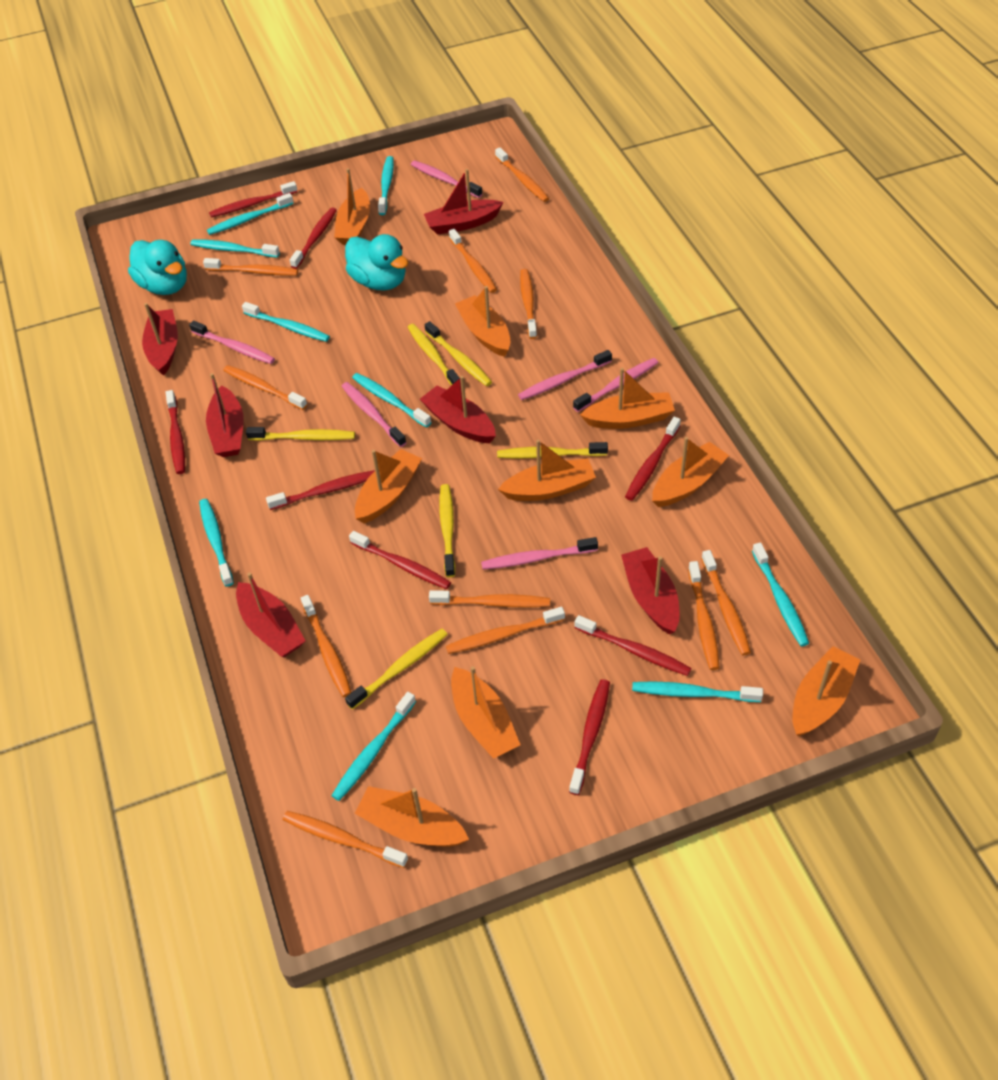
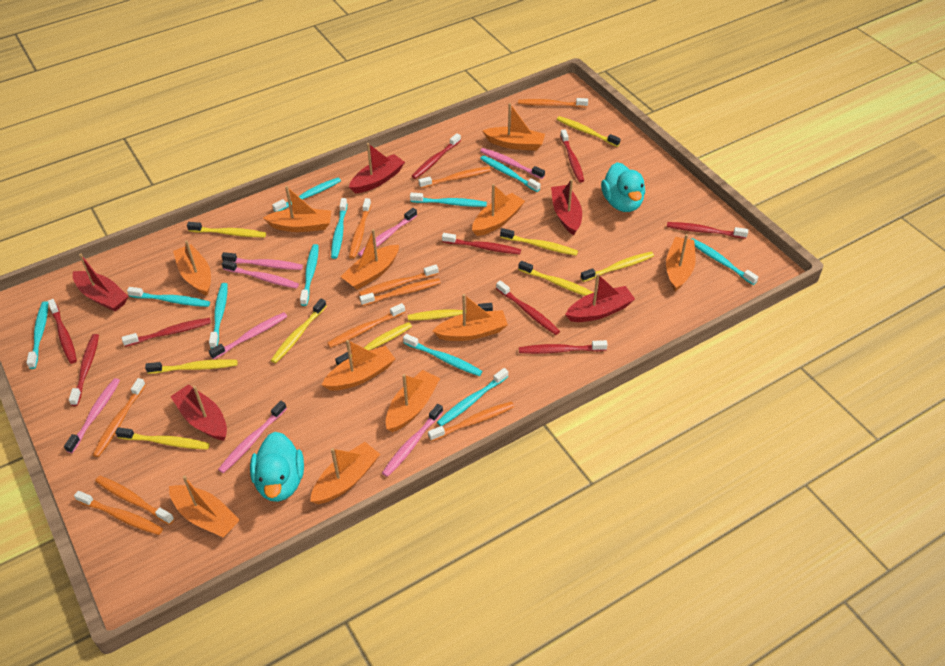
orange boat: 9 -> 11
orange toothbrush: 11 -> 10
pink toothbrush: 6 -> 8
red boat: 6 -> 5
red toothbrush: 8 -> 9
turquoise toothbrush: 9 -> 11
yellow toothbrush: 6 -> 10

